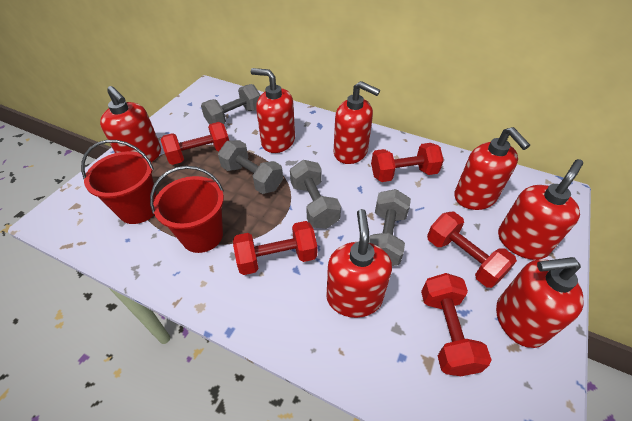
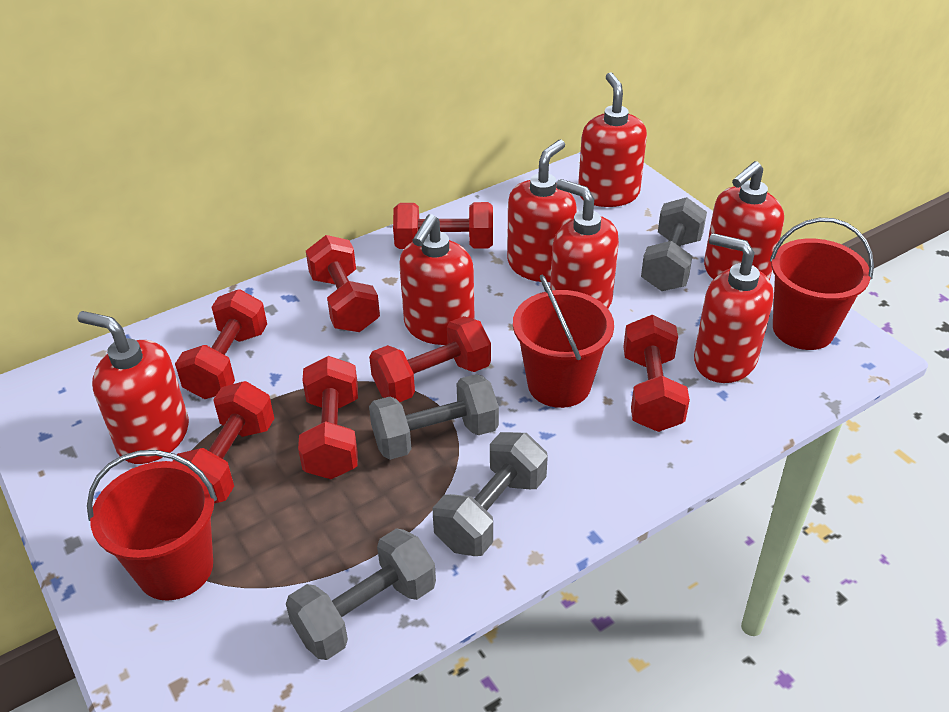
red bucket: 2 -> 3
red dumbbell: 5 -> 7

